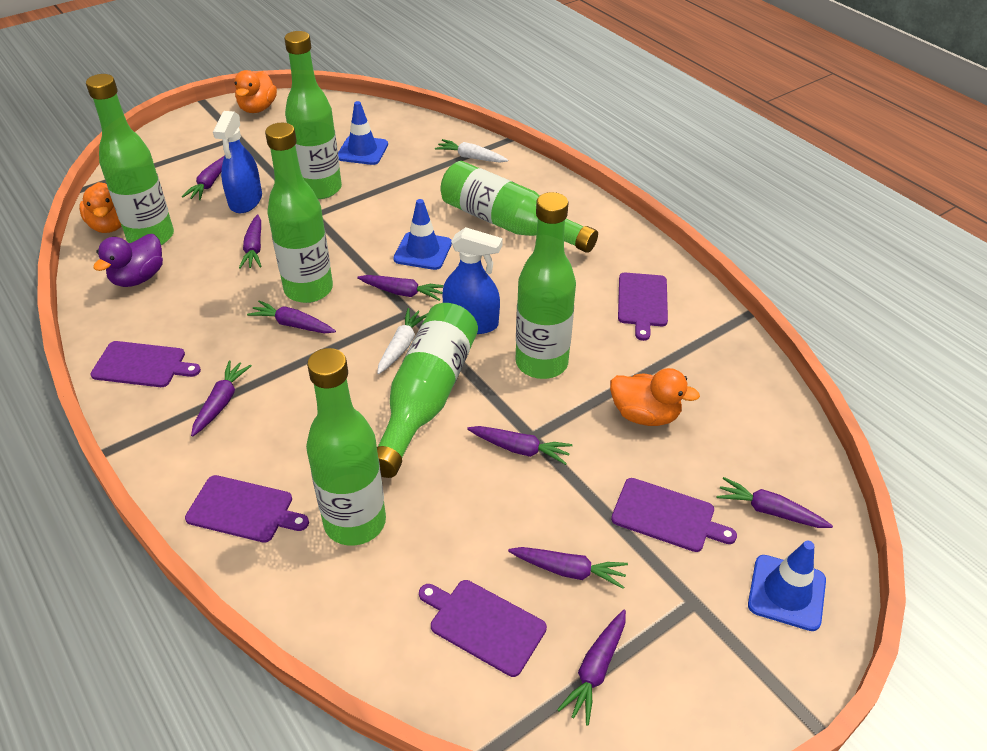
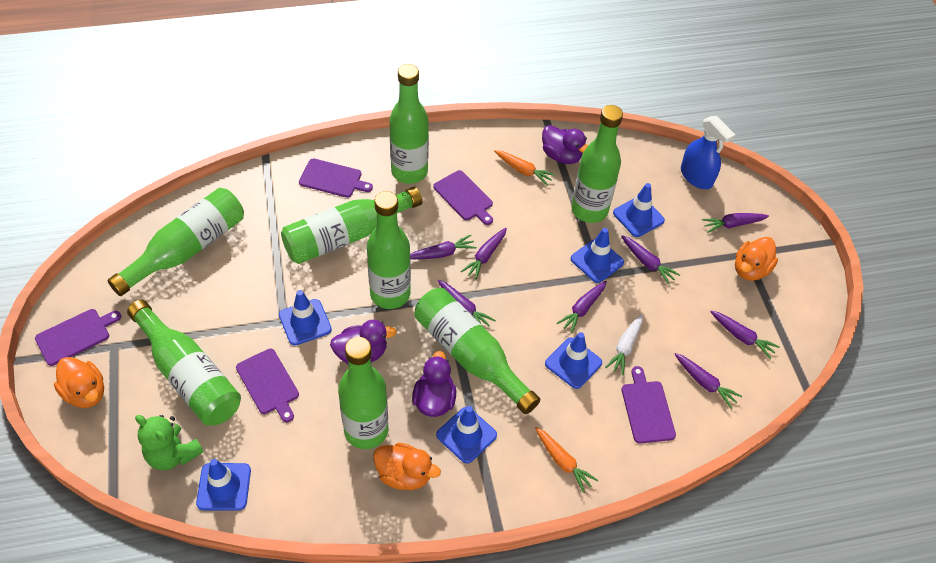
blue spray bottle: 2 -> 1
blue traffic cone: 3 -> 6
green bottle: 7 -> 8
green teddy bear: 0 -> 1
orange carrot: 0 -> 2
purple carrot: 9 -> 8
purple duck: 1 -> 3
white carrot: 2 -> 1

